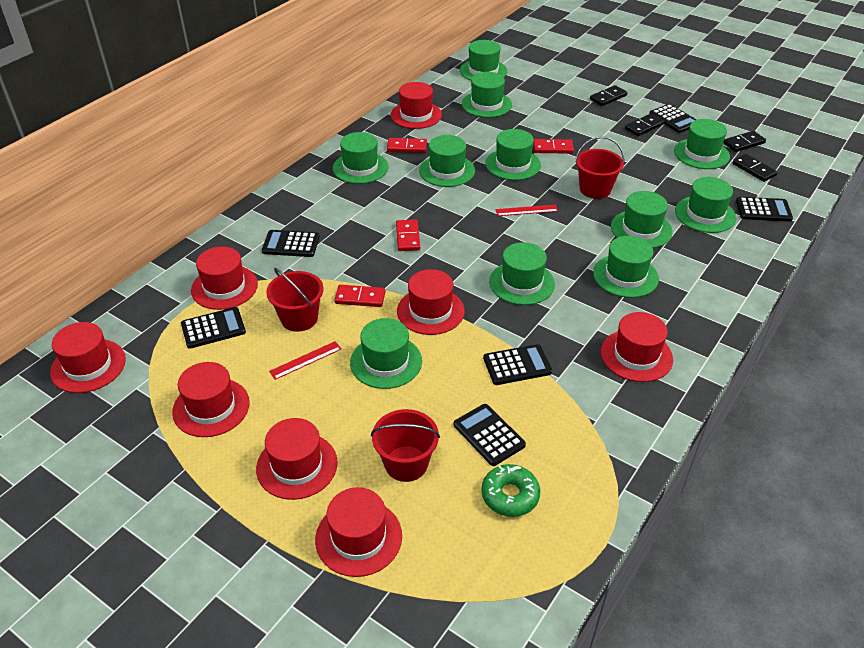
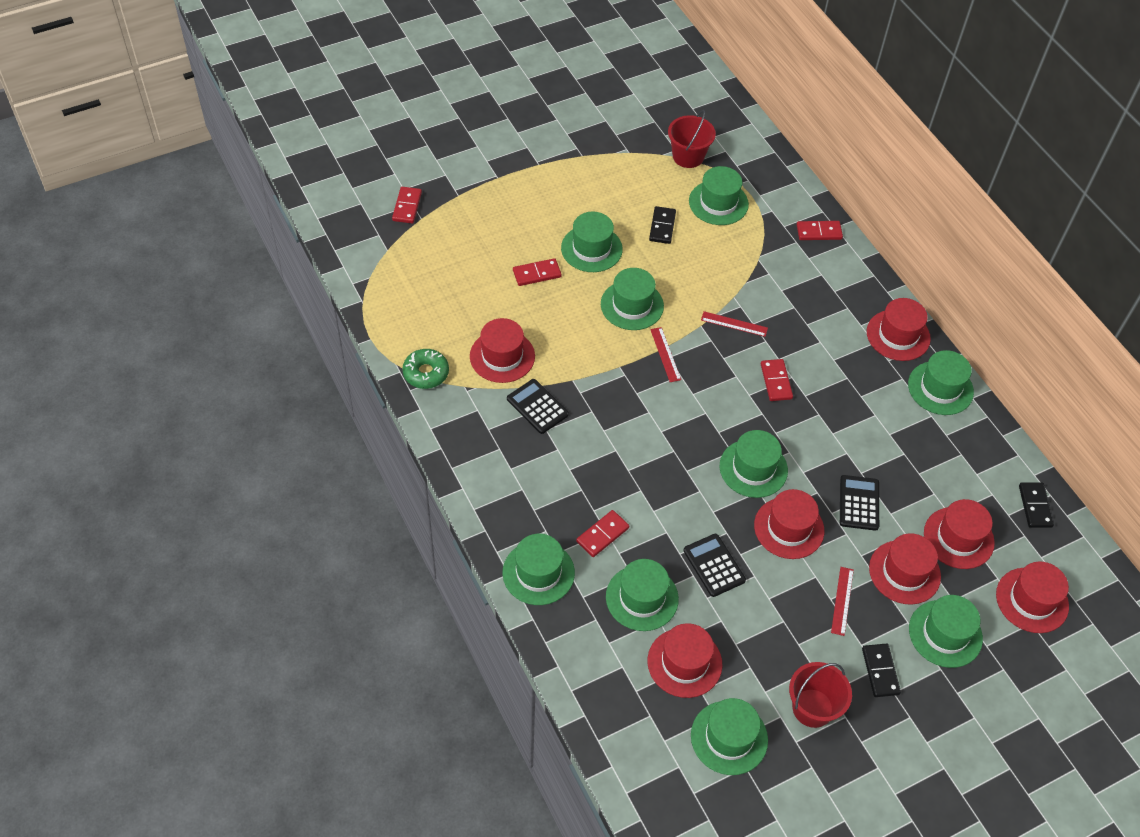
black calculator: 6 -> 3
black domino: 4 -> 3
green hat: 11 -> 9
red bucket: 3 -> 2
red domino: 4 -> 5
red hat: 8 -> 7
red ruler: 2 -> 3

